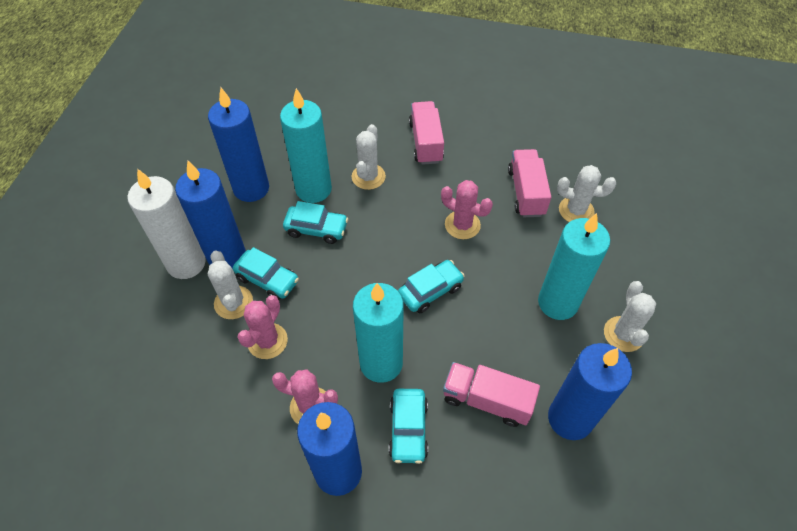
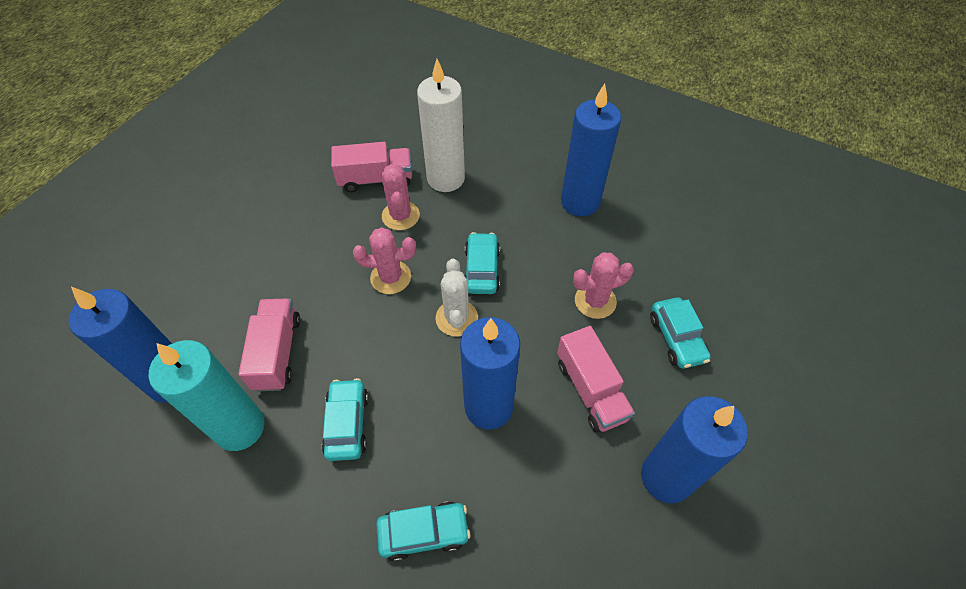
turquoise candle: 3 -> 1
white cactus: 4 -> 1

